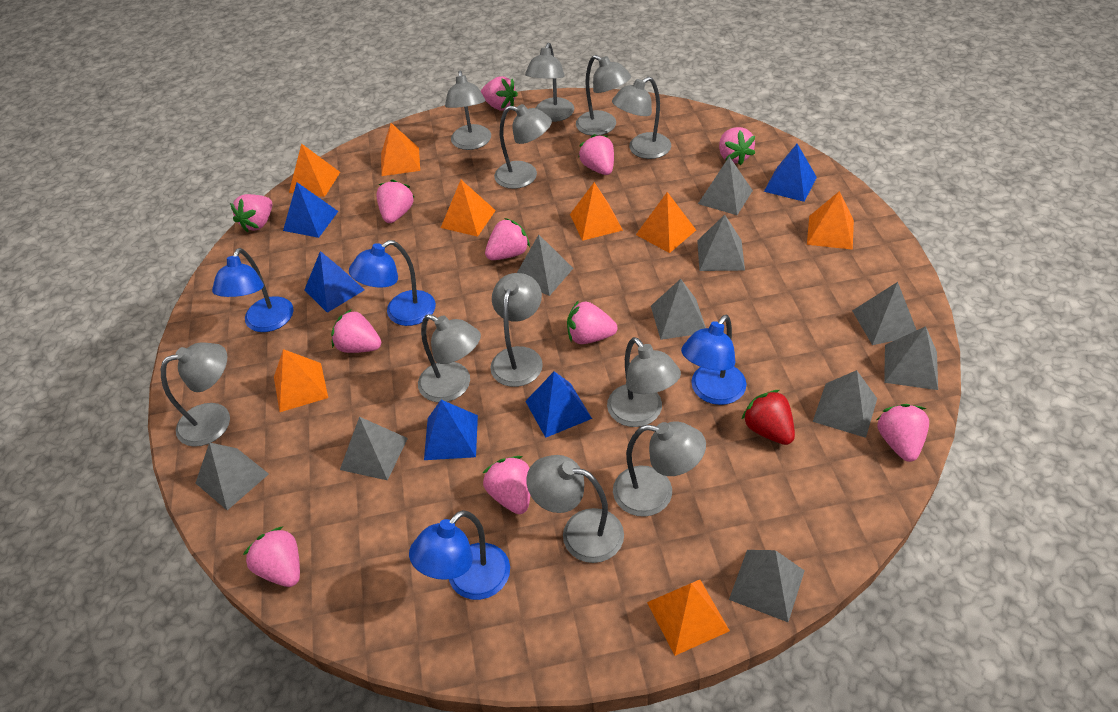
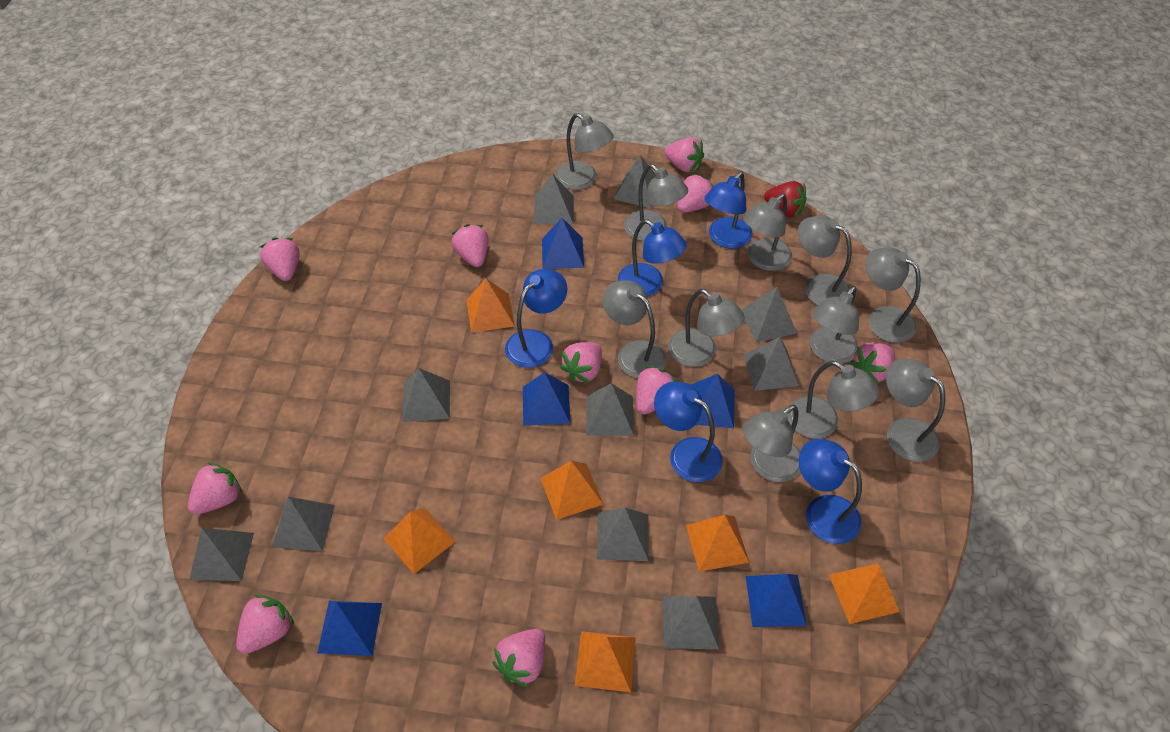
blue lamp: 4 -> 5
orange pyramid: 8 -> 6
pink strawberry: 11 -> 10

